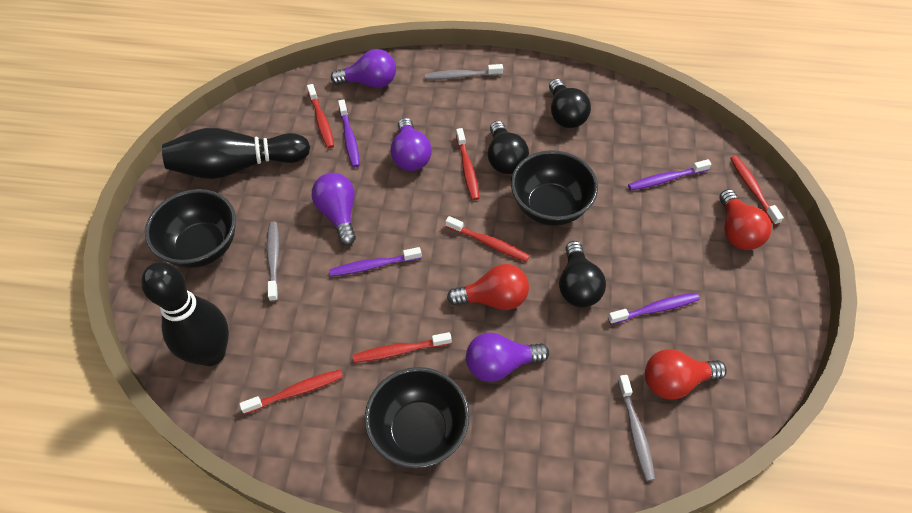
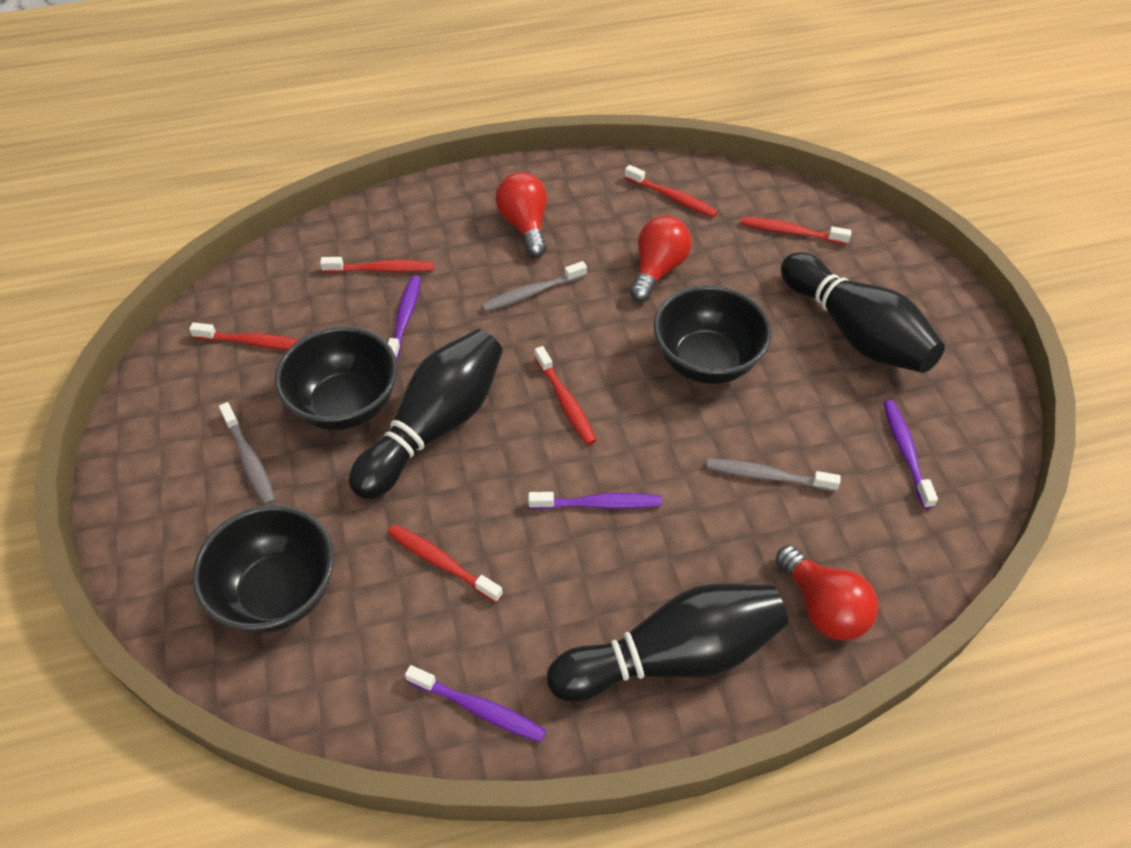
black bowling pin: 2 -> 3
black light bulb: 3 -> 0
purple light bulb: 4 -> 0

